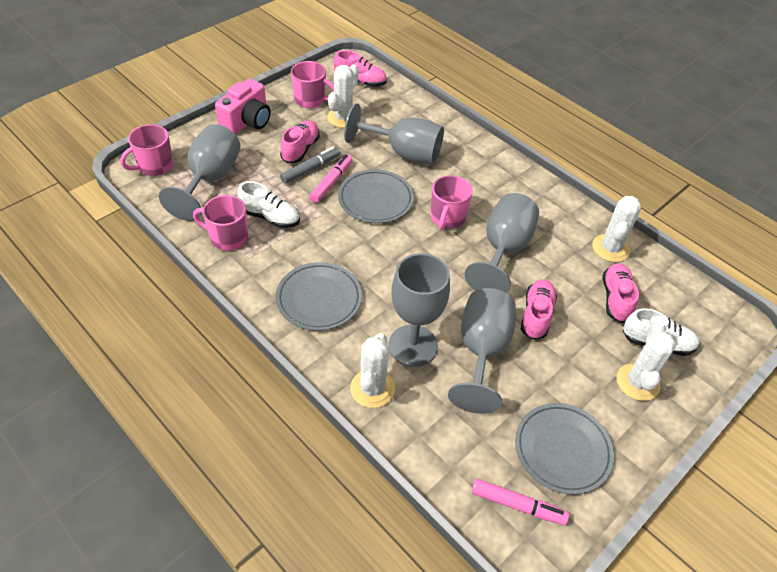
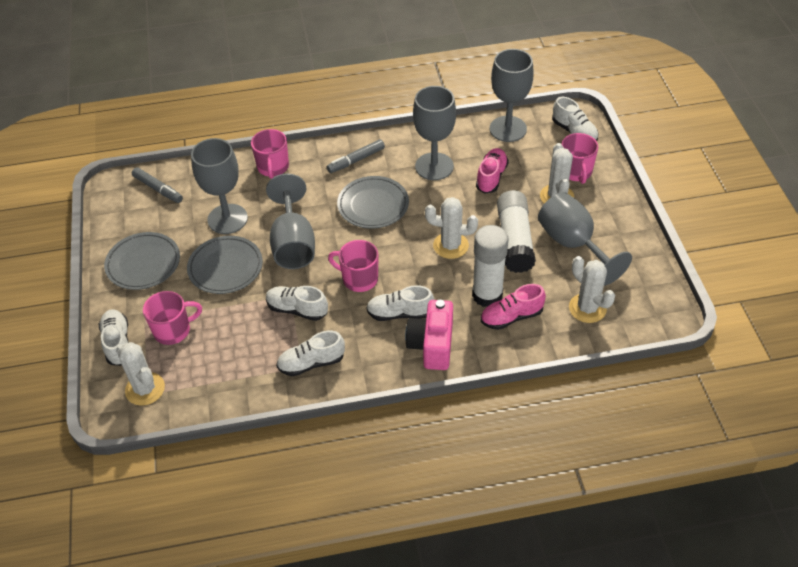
grey marker: 1 -> 2
pink marker: 2 -> 0
pink shoe: 4 -> 2
white glue stick: 0 -> 2
white shoe: 2 -> 5

